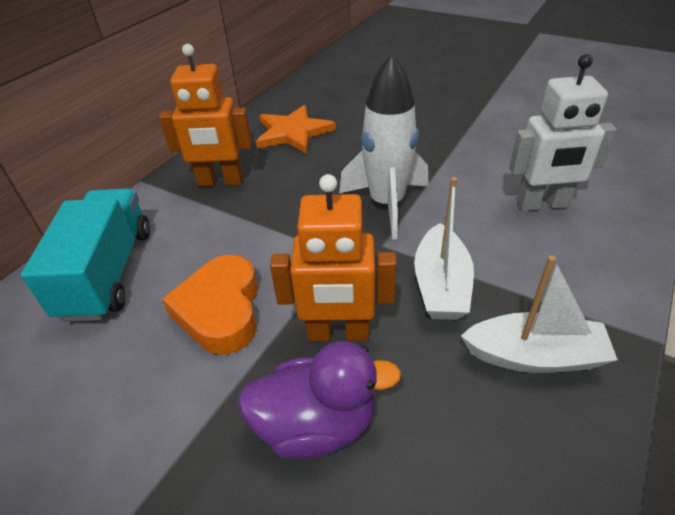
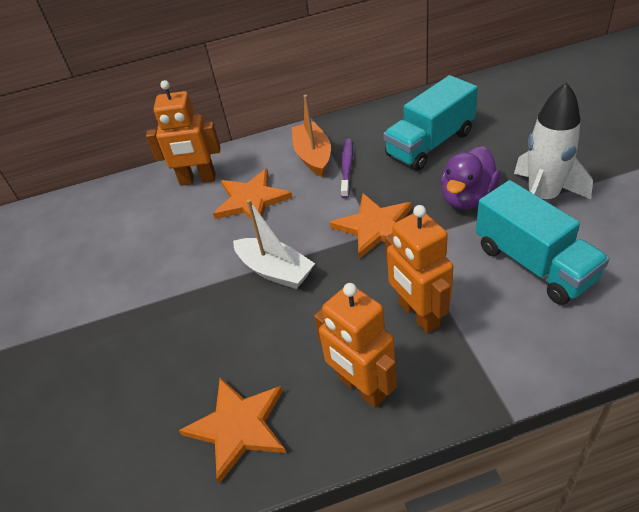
orange boat: 0 -> 1
orange heart: 1 -> 0
orange robot: 2 -> 3
orange star: 1 -> 3
purple toothbrush: 0 -> 1
turquoise truck: 1 -> 2
white boat: 2 -> 1
white robot: 1 -> 0

